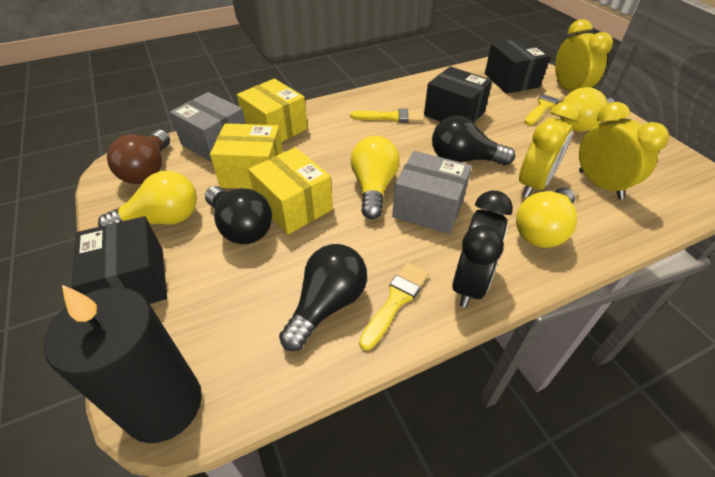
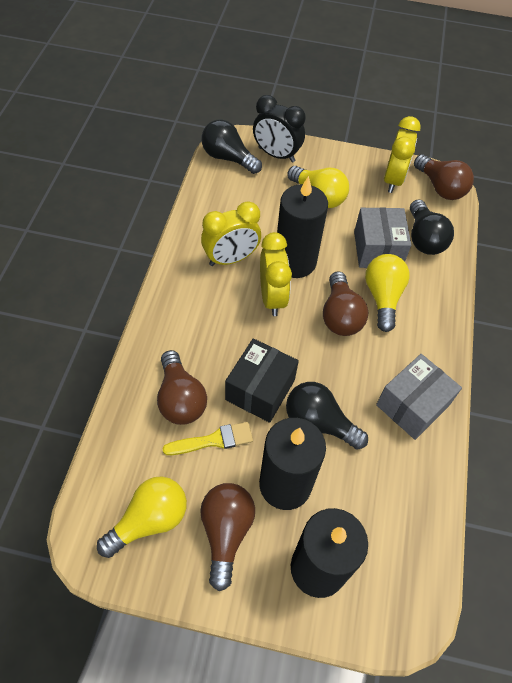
black box: 3 -> 1
black candle: 1 -> 3
brown light bulb: 1 -> 4
yellow box: 3 -> 0
yellow brush: 3 -> 1
yellow light bulb: 4 -> 3

